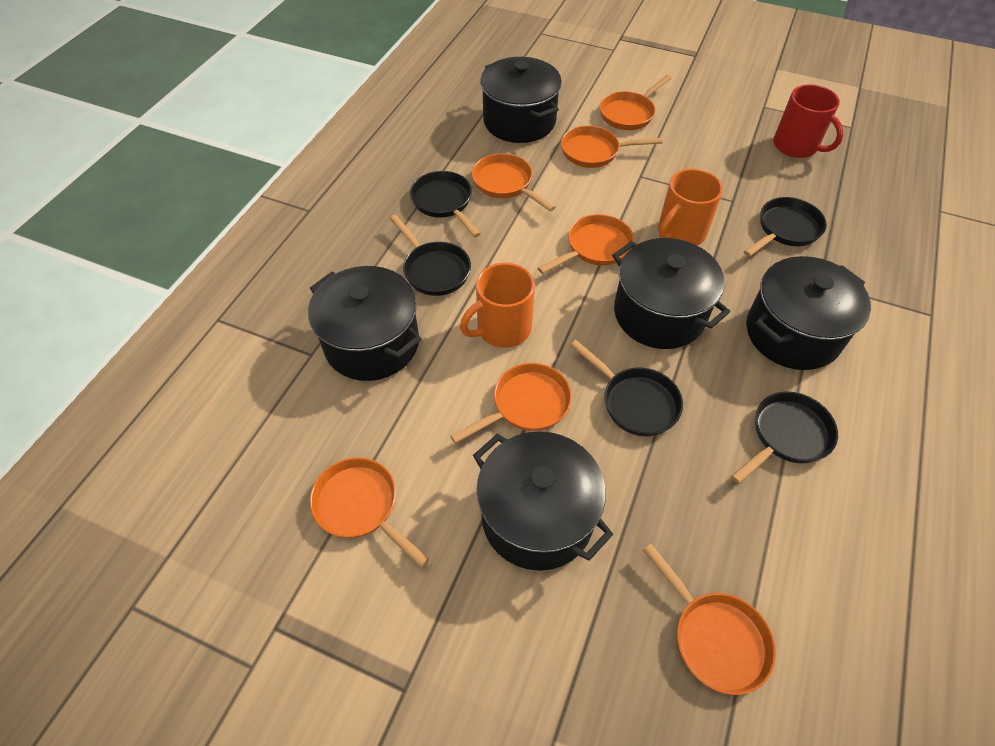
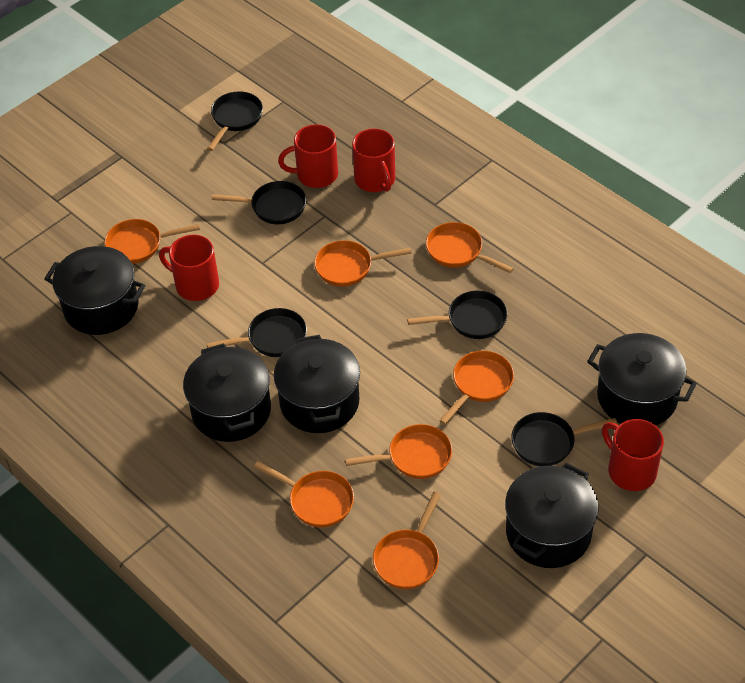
orange mug: 2 -> 0
red mug: 1 -> 4

